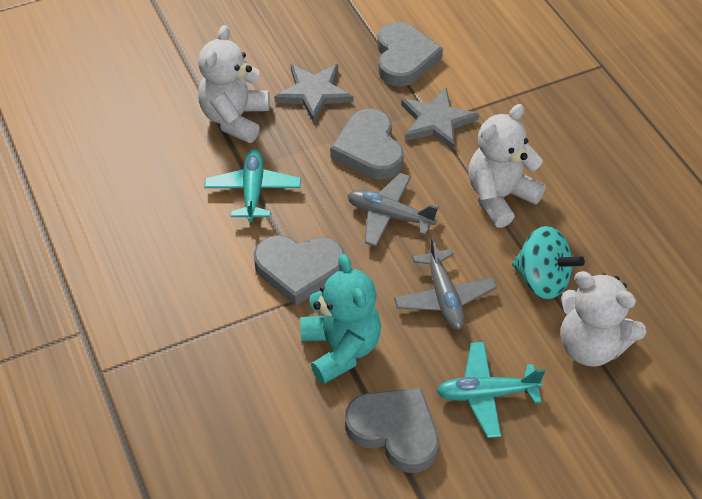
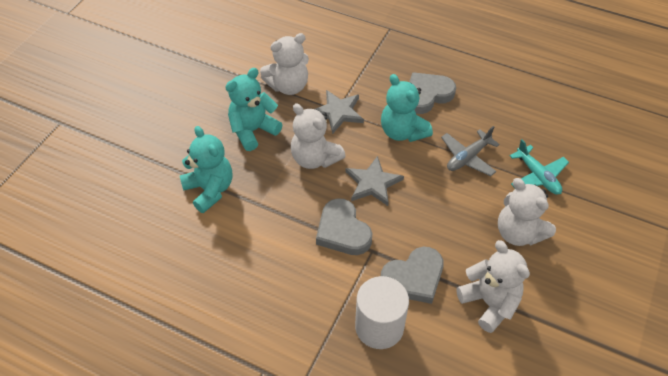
grey heart: 4 -> 3
grey plane: 2 -> 1
turquoise plane: 2 -> 1
turquoise spinning top: 1 -> 0
turquoise teddy bear: 1 -> 3
white cylinder: 0 -> 1
white teddy bear: 3 -> 4

